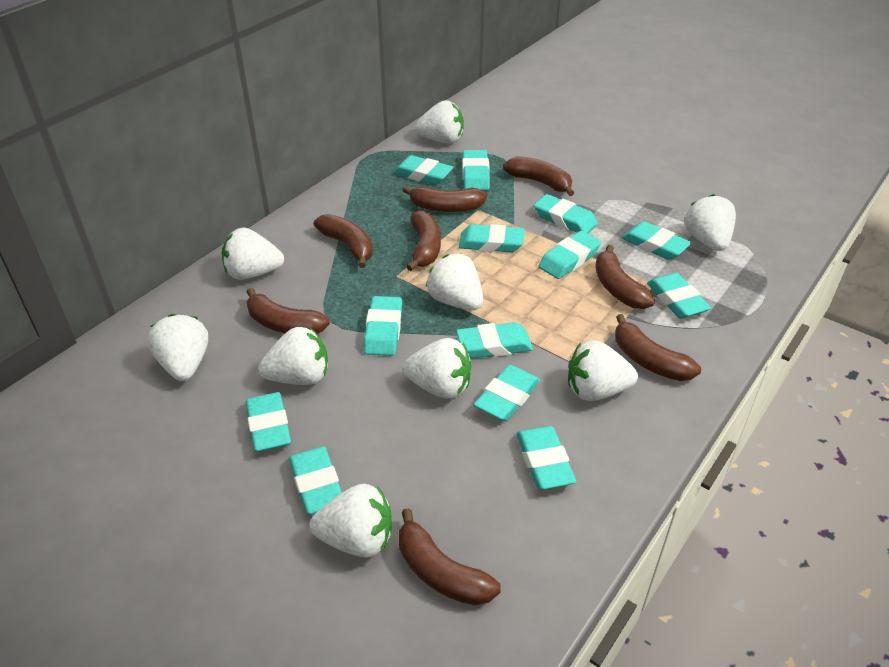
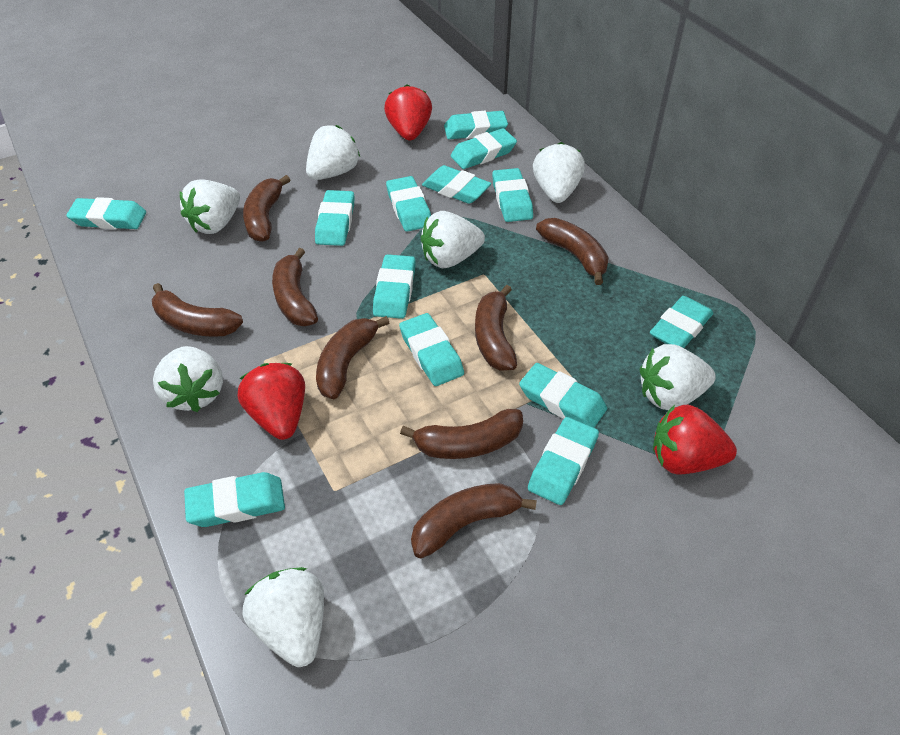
red strawberry: 0 -> 3
white strawberry: 9 -> 7

